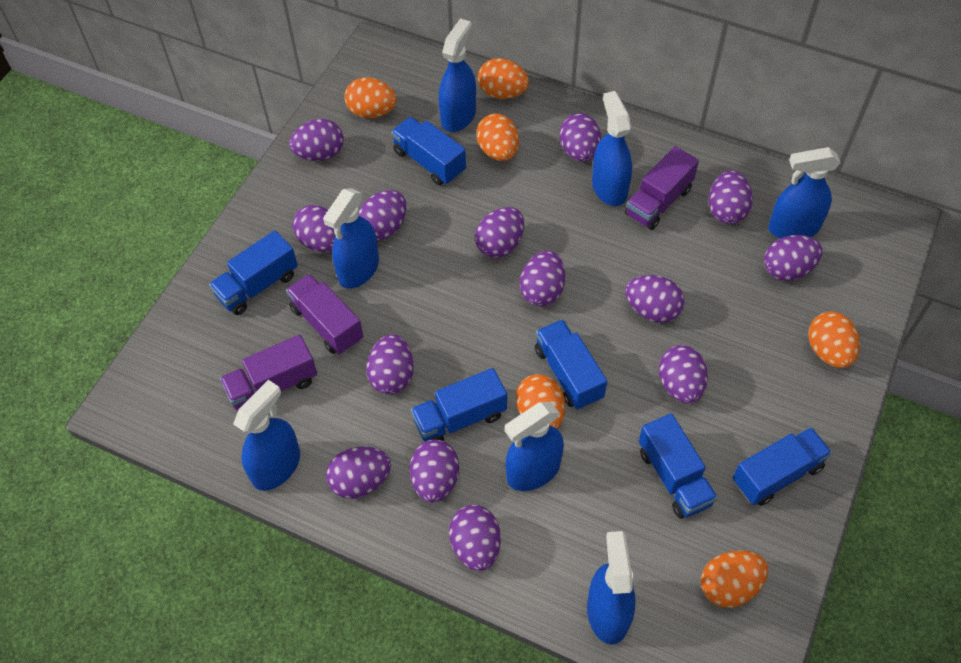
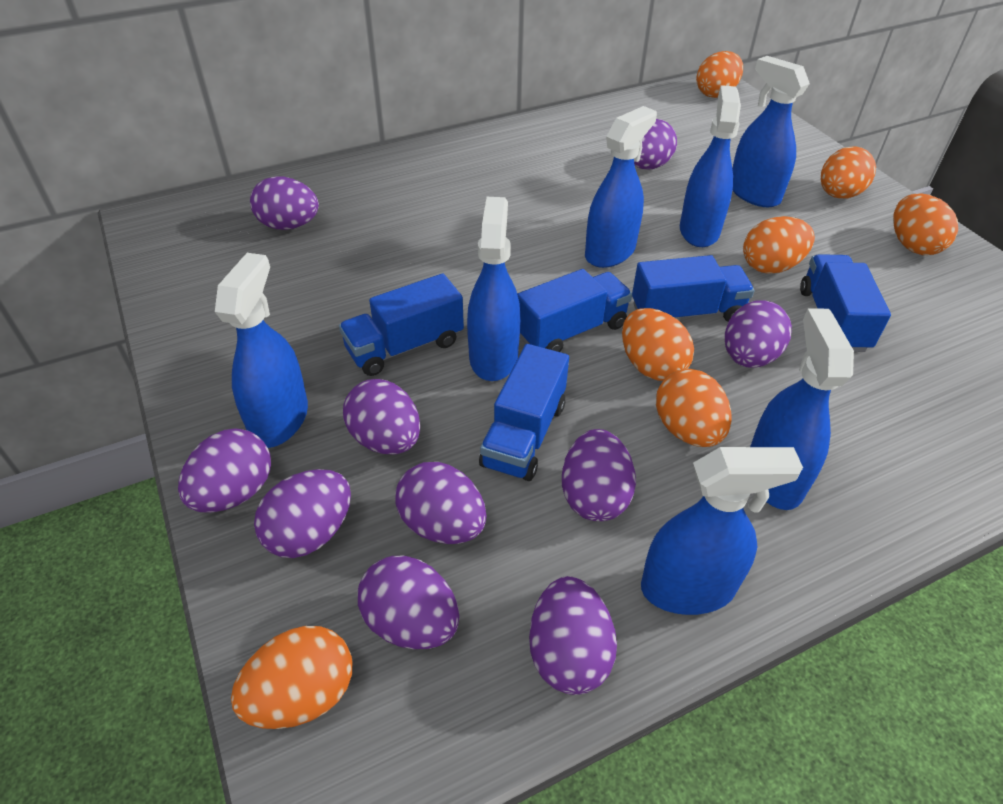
blue truck: 6 -> 5
orange egg: 6 -> 7
purple egg: 14 -> 10
purple truck: 3 -> 0

